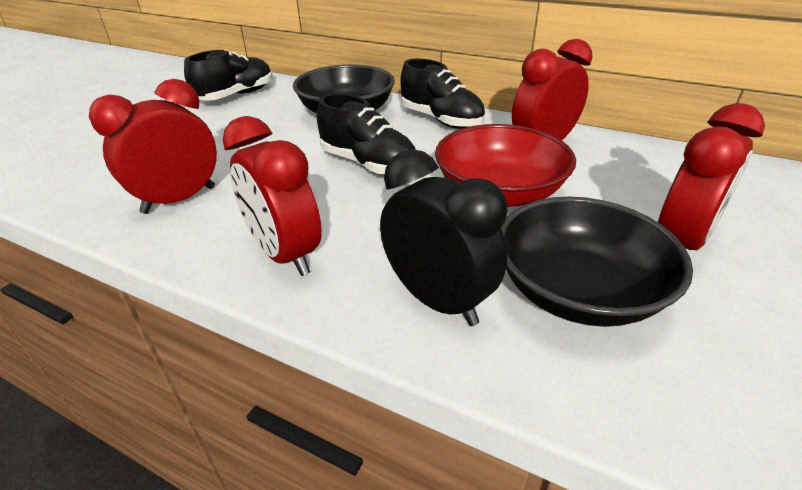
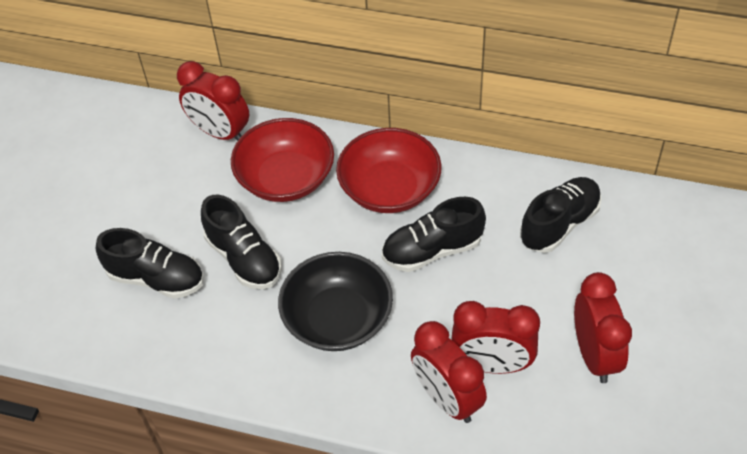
black bowl: 2 -> 1
black clock: 1 -> 0
black shoe: 3 -> 4
red bowl: 1 -> 2

